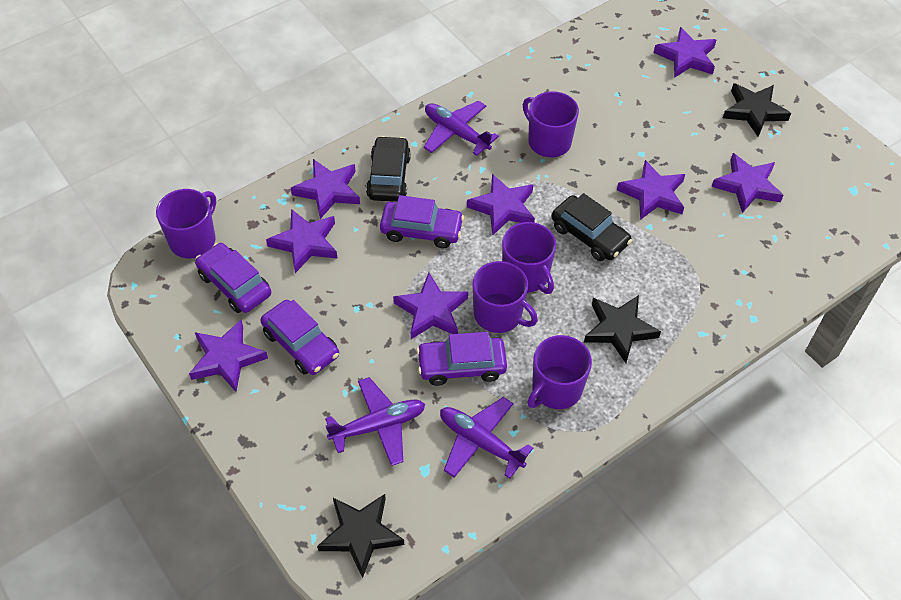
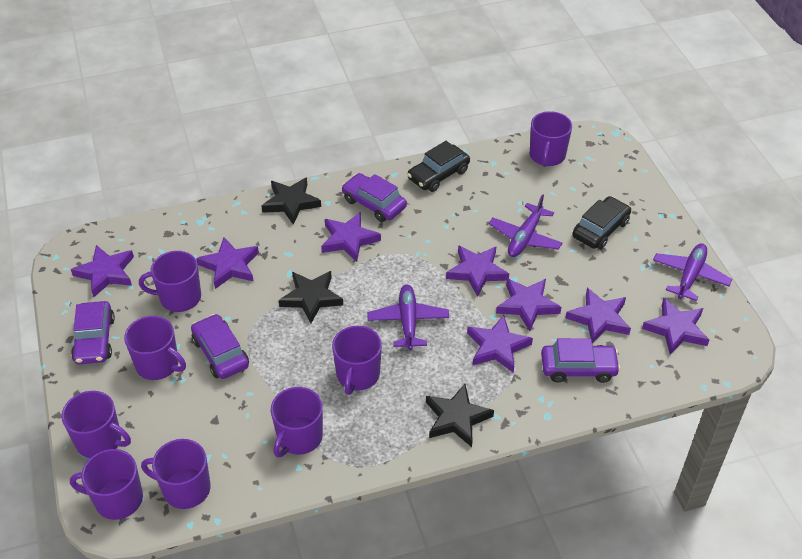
purple mug: 5 -> 8

